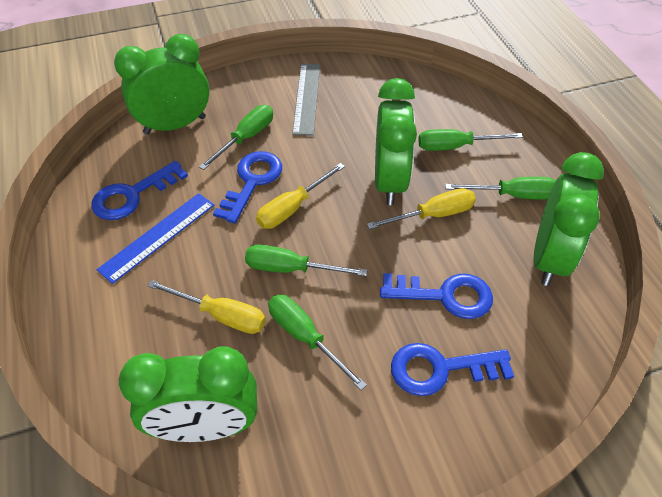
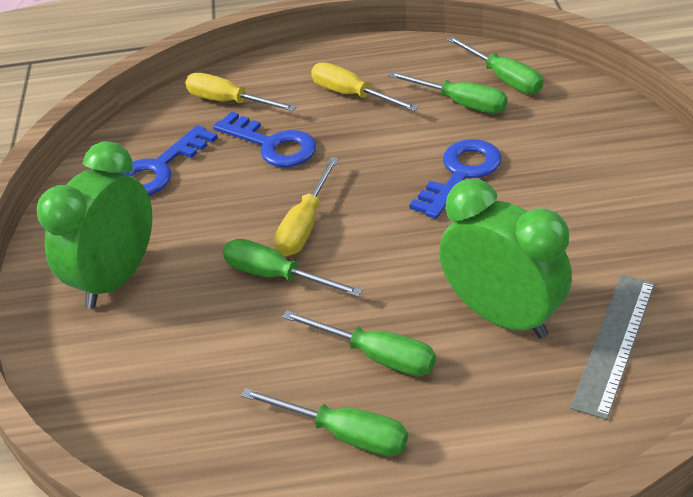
blue key: 4 -> 3
blue ruler: 1 -> 0
green clock: 4 -> 2

